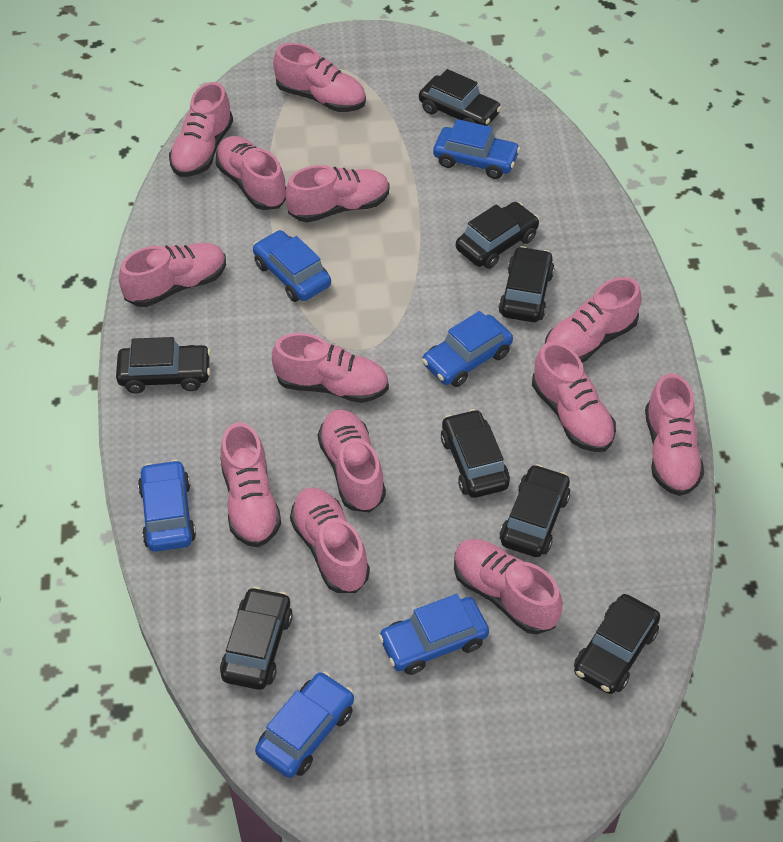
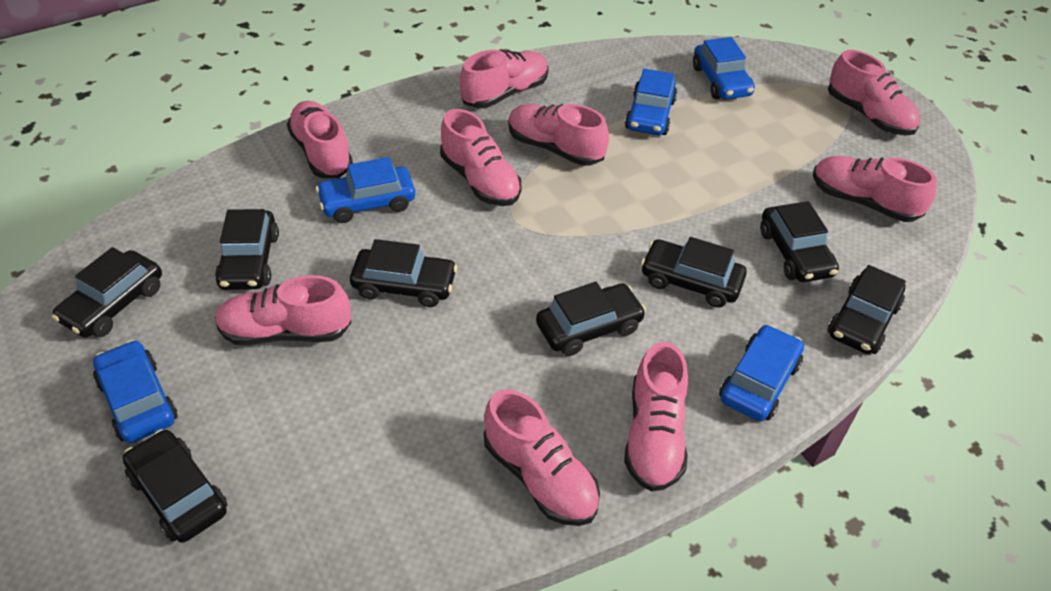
blue car: 6 -> 5
pink shoe: 13 -> 9

